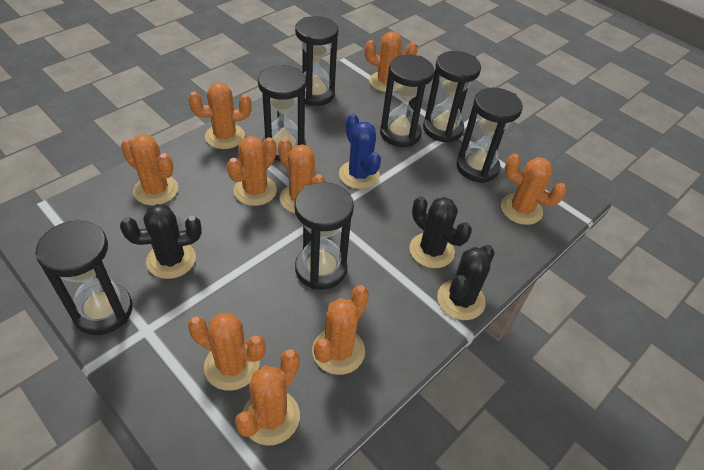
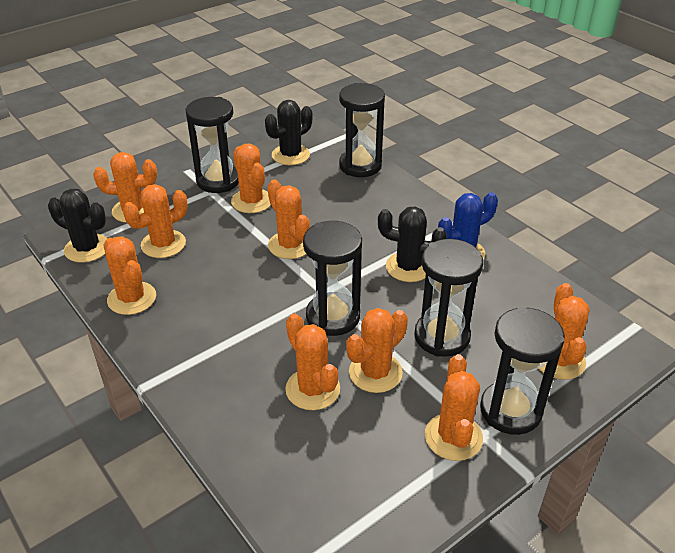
black hourglass: 7 -> 5

